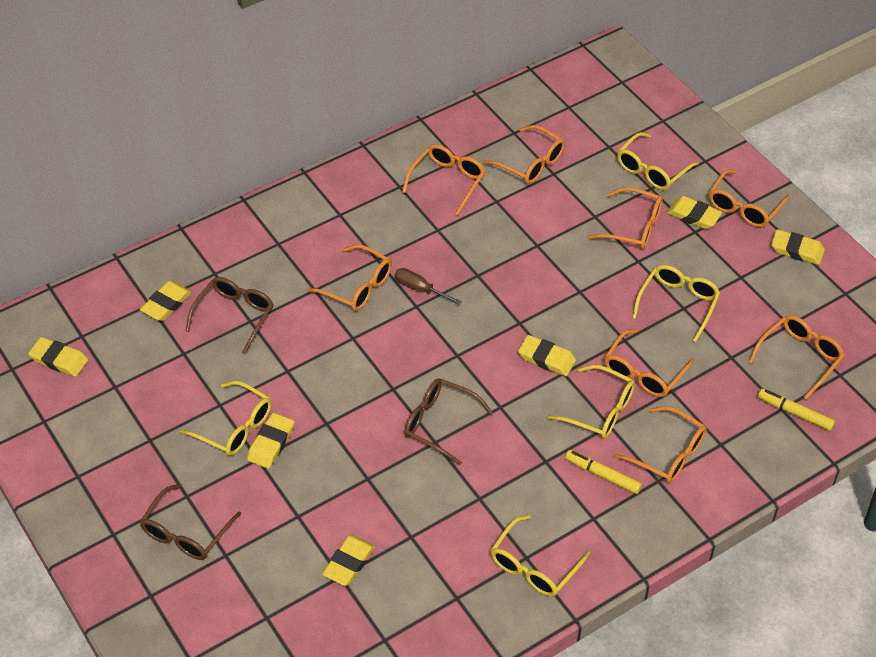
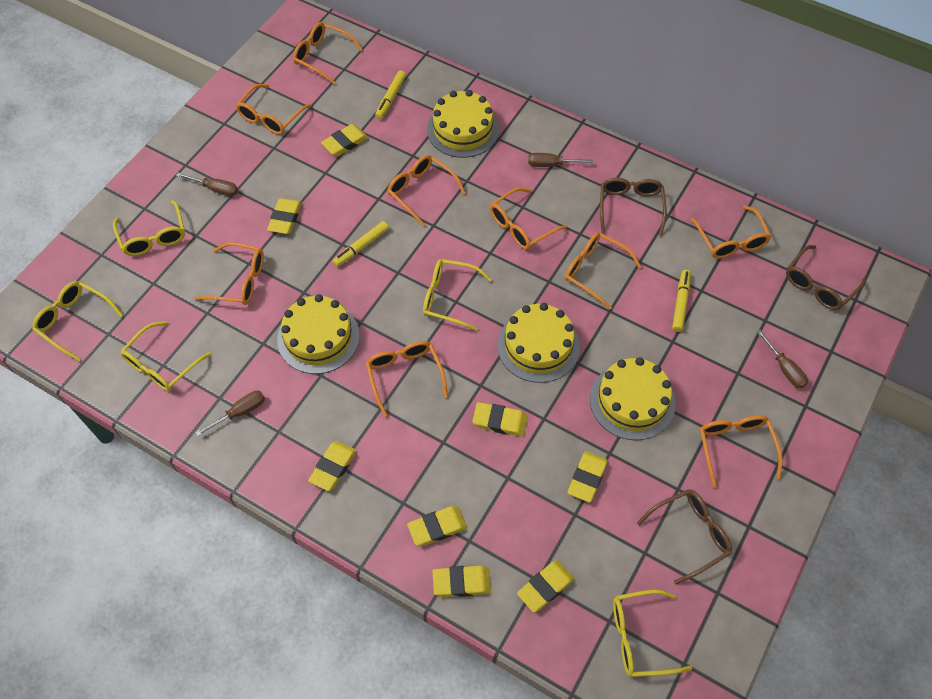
brown screwdriver: 1 -> 4
orange glasses: 8 -> 9
yellow cake: 0 -> 4
yellow eraser: 7 -> 8
yellow marker: 2 -> 3

